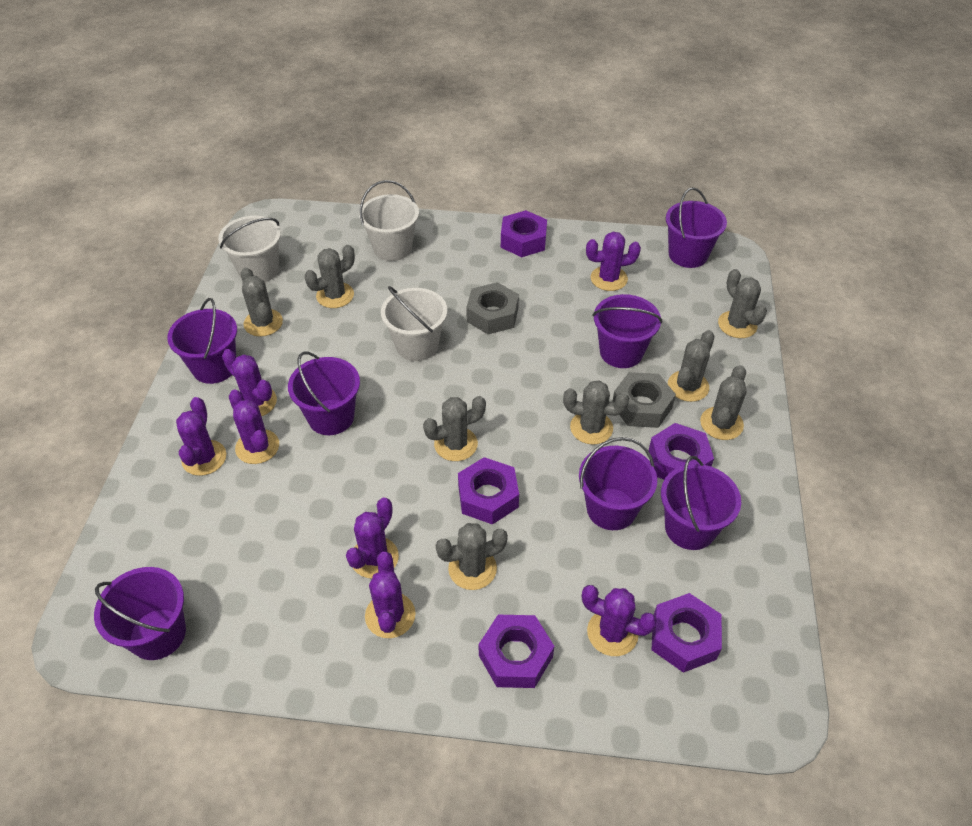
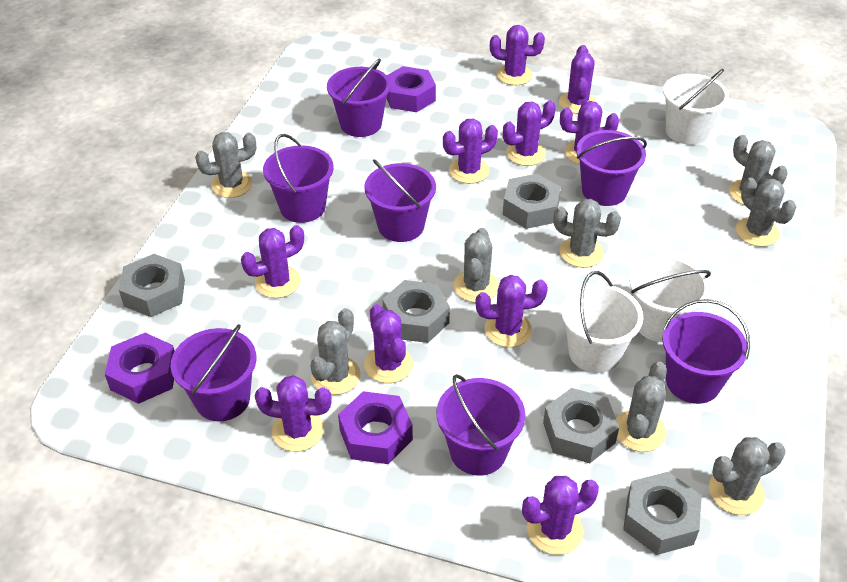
grey nut: 2 -> 5
purple cactus: 7 -> 10
purple nut: 5 -> 3

